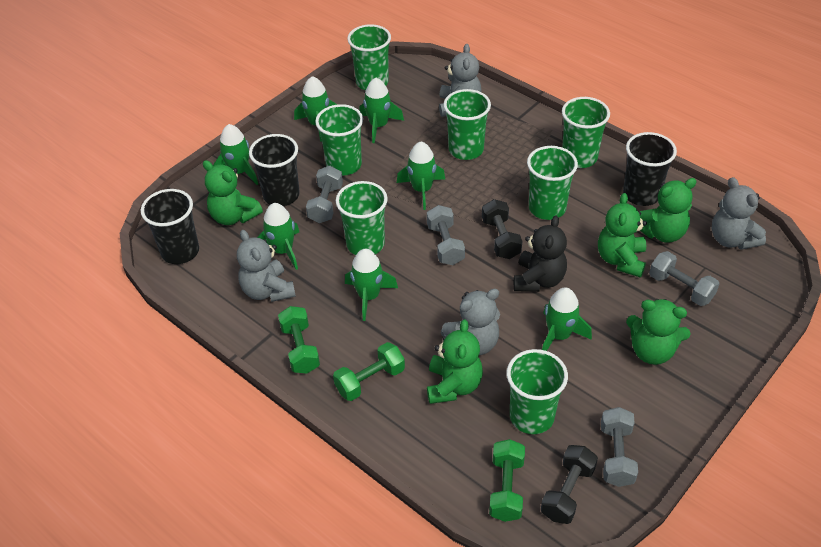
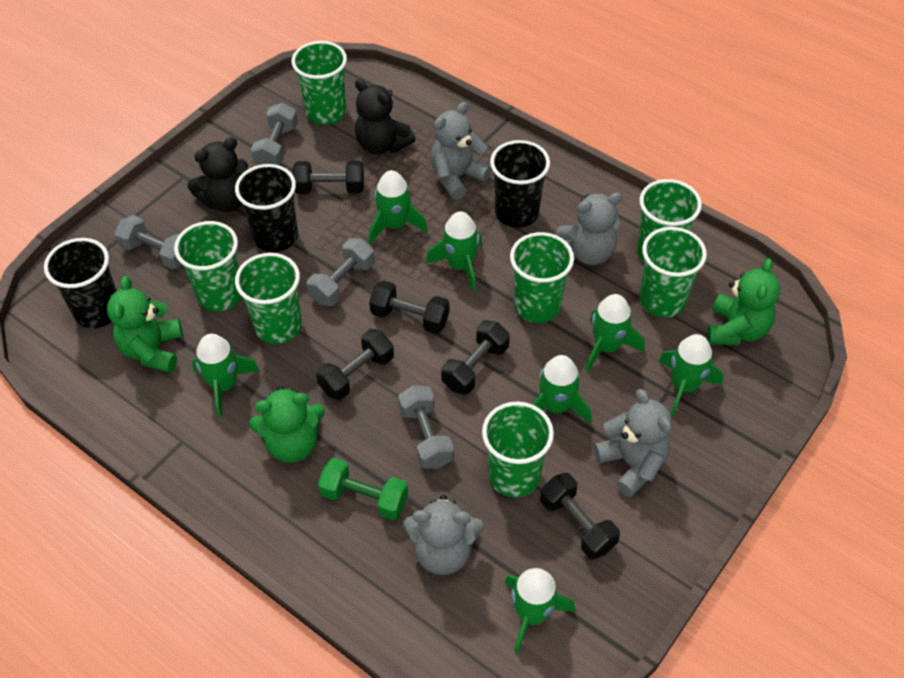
black dumbbell: 2 -> 5
black teddy bear: 1 -> 2
green dumbbell: 3 -> 1
green teddy bear: 5 -> 3

